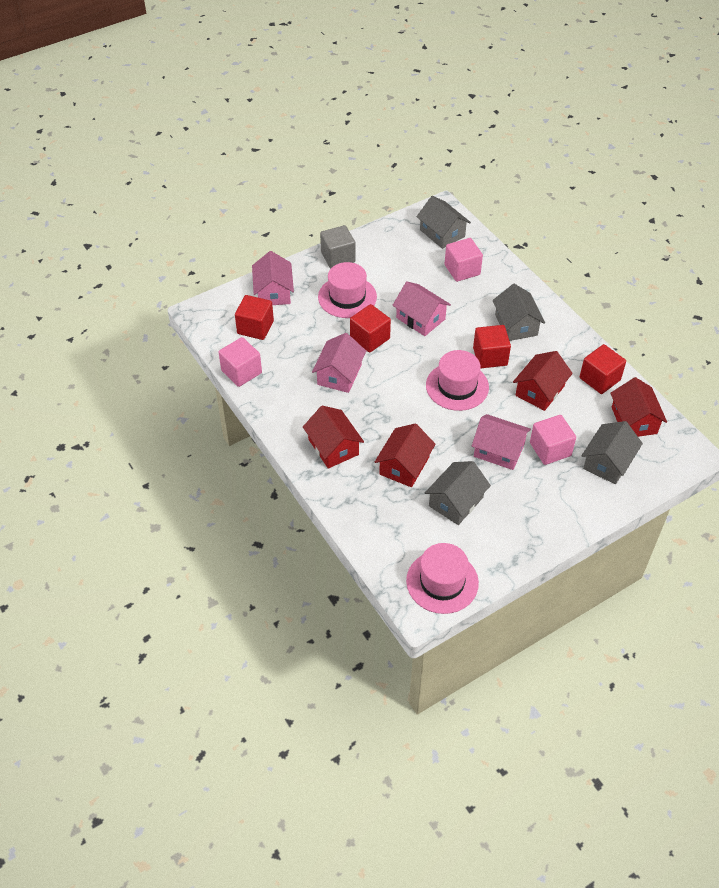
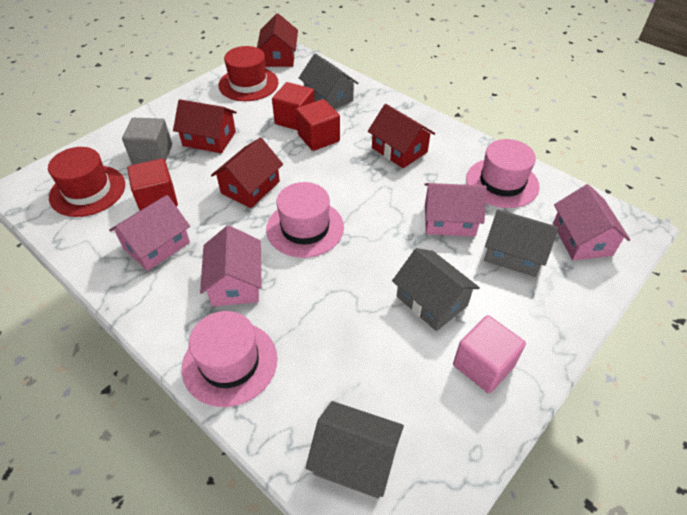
pink cube: 3 -> 1
red cube: 4 -> 3
red hat: 0 -> 2

